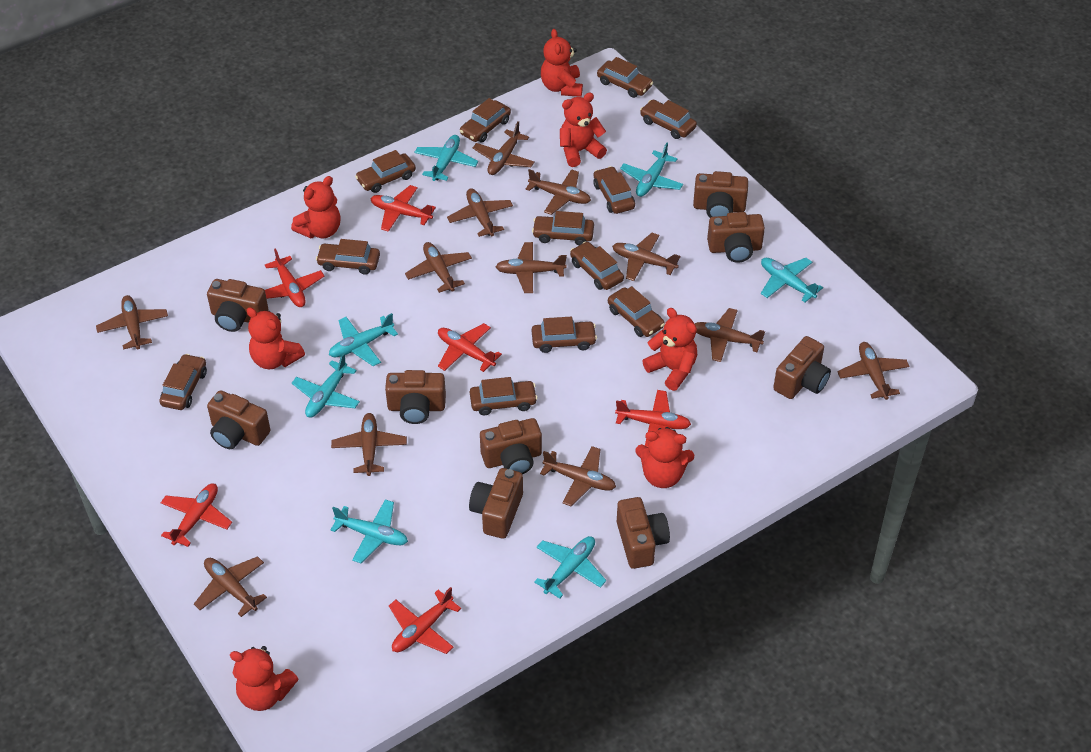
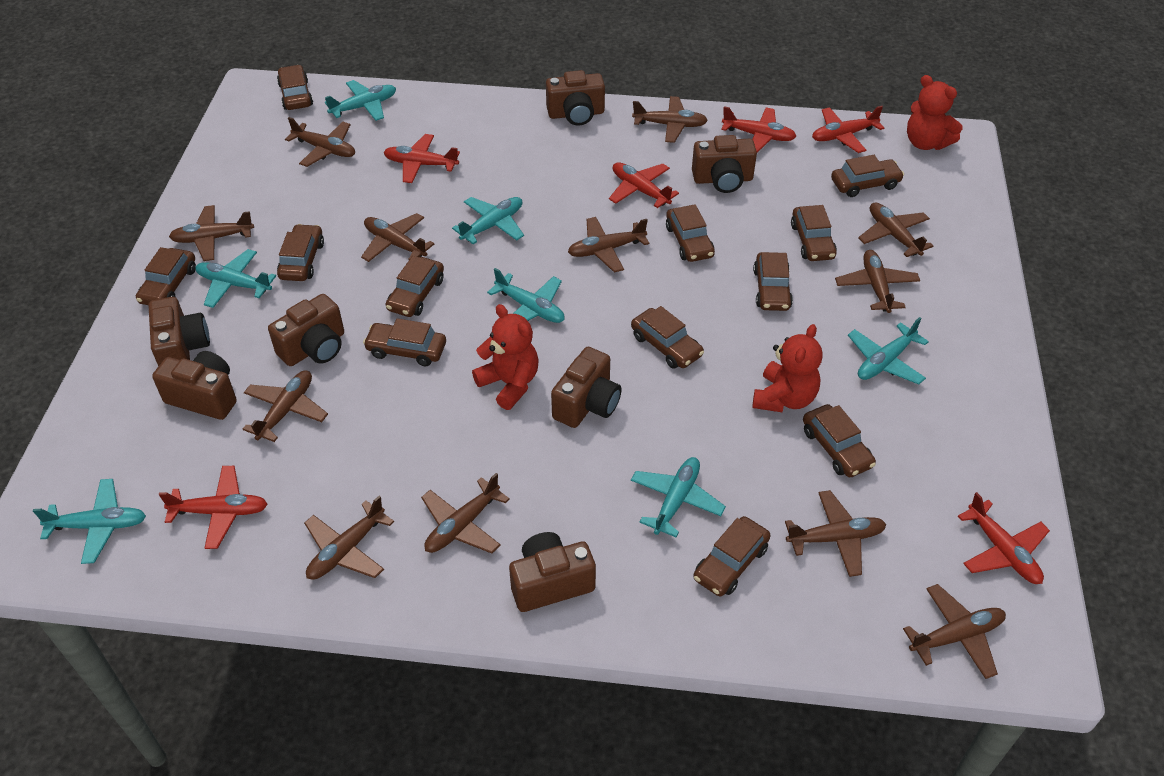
brown camera: 9 -> 7
red teddy bear: 7 -> 3

